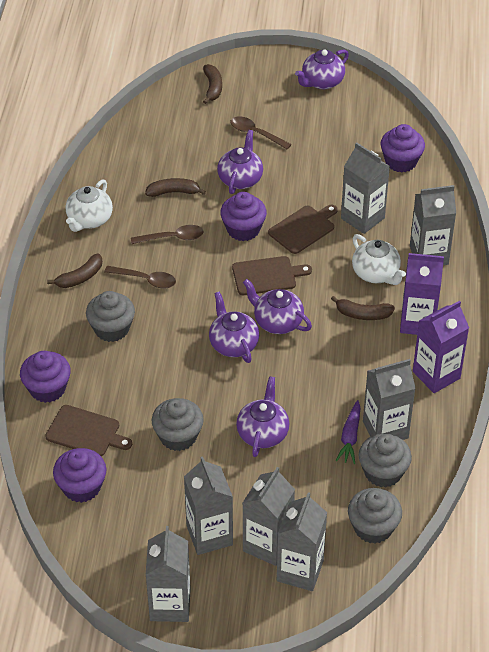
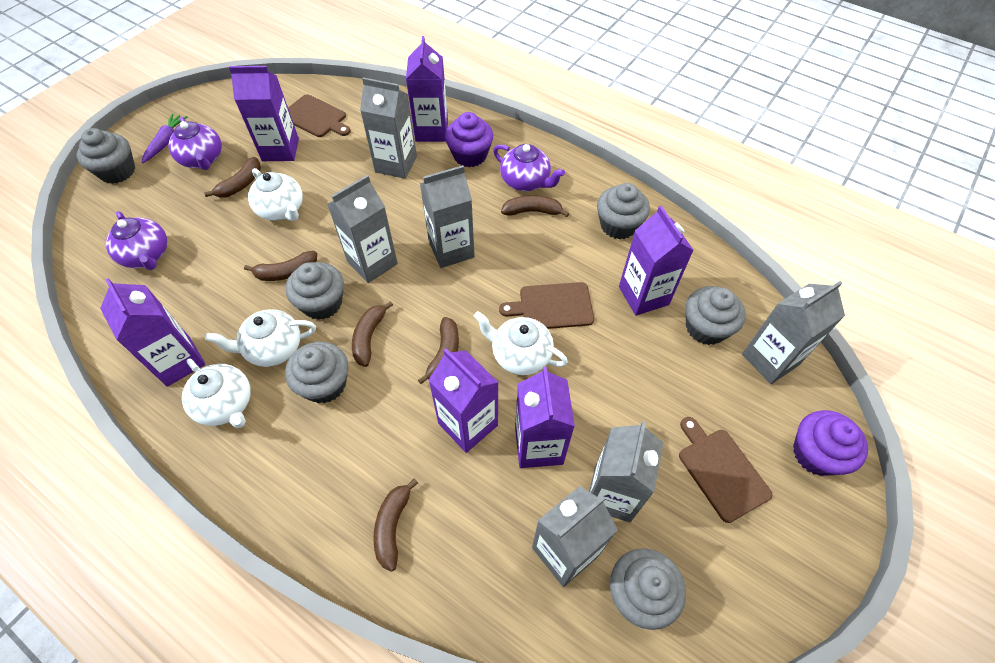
brown banana: 4 -> 6
brown spoon: 3 -> 0
grey carton: 7 -> 6
grey cupcake: 4 -> 6
purple carton: 2 -> 6
purple cupcake: 4 -> 2
purple teapot: 5 -> 3
white teapot: 2 -> 4

